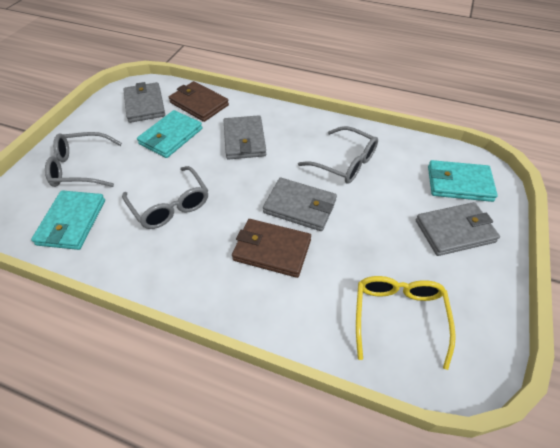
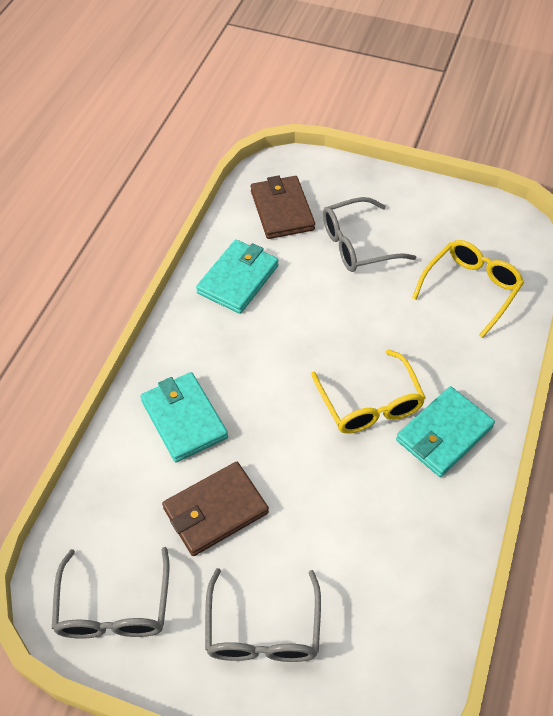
grey wallet: 4 -> 0
yellow glasses: 1 -> 2

